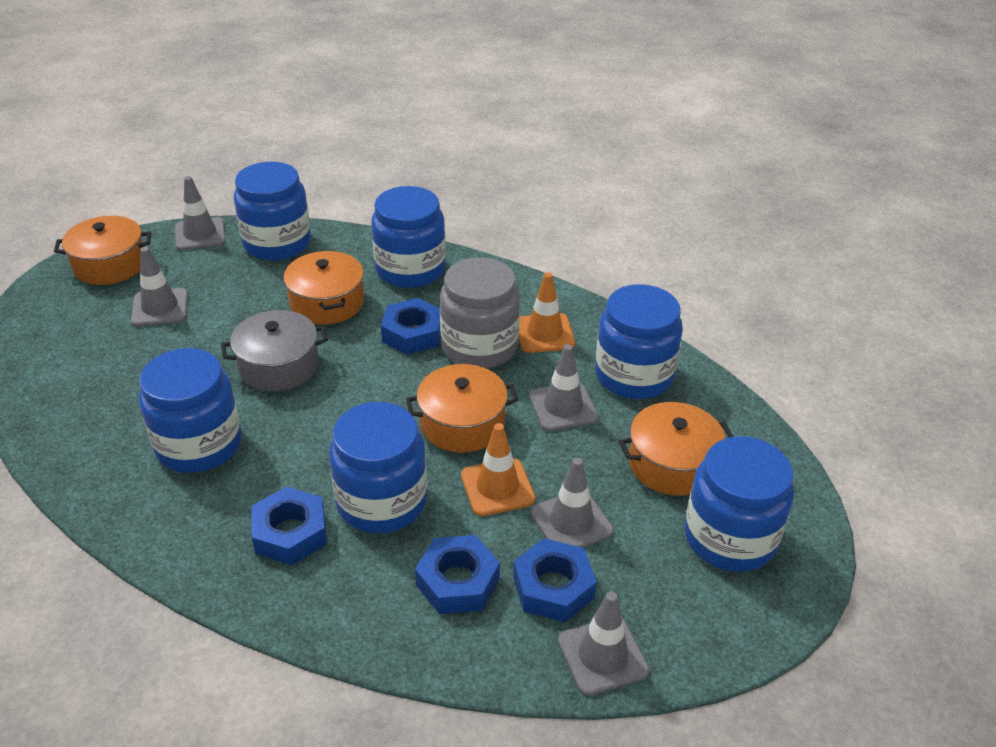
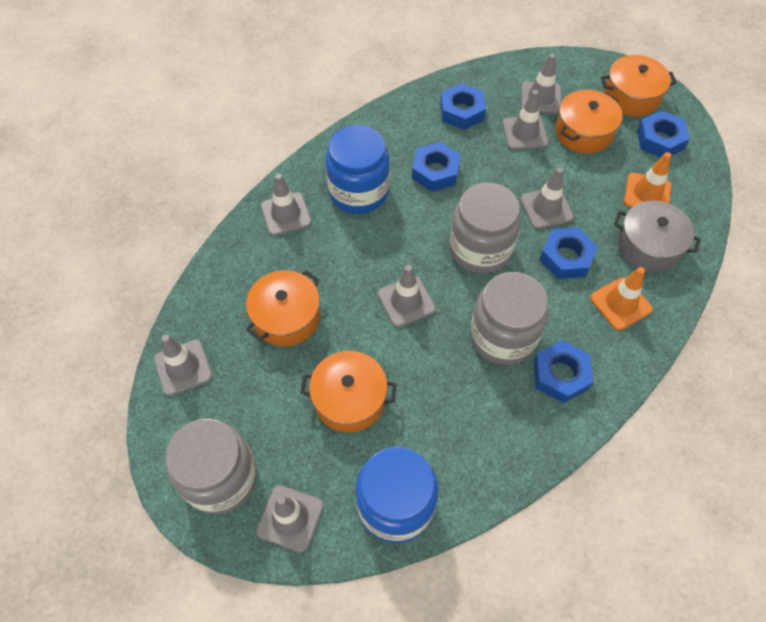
blue jar: 6 -> 2
blue nut: 4 -> 5
grey jar: 1 -> 3
grey traffic cone: 5 -> 7

